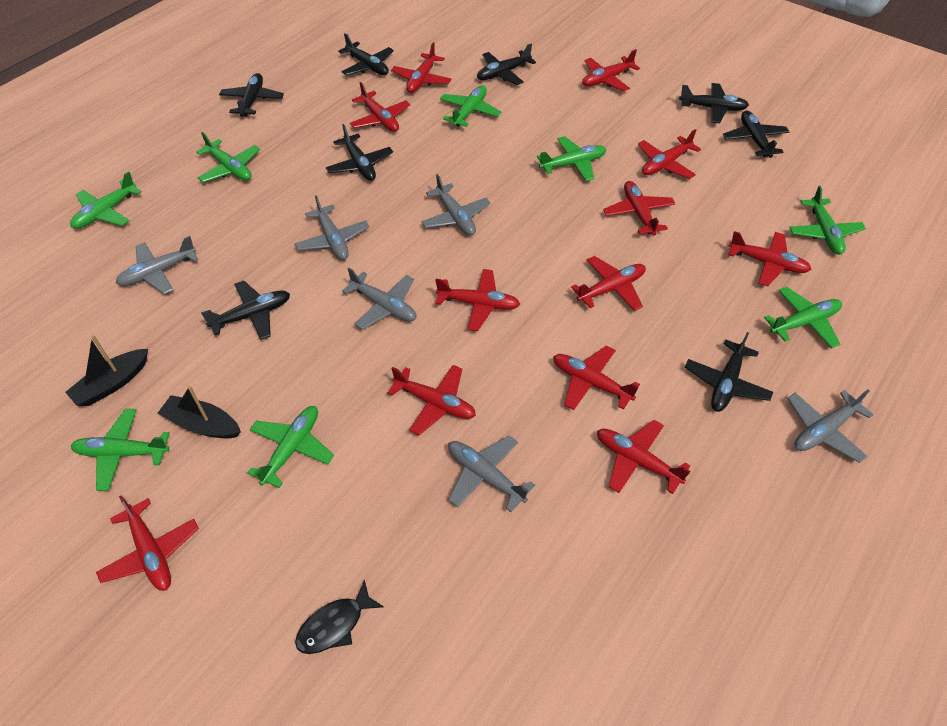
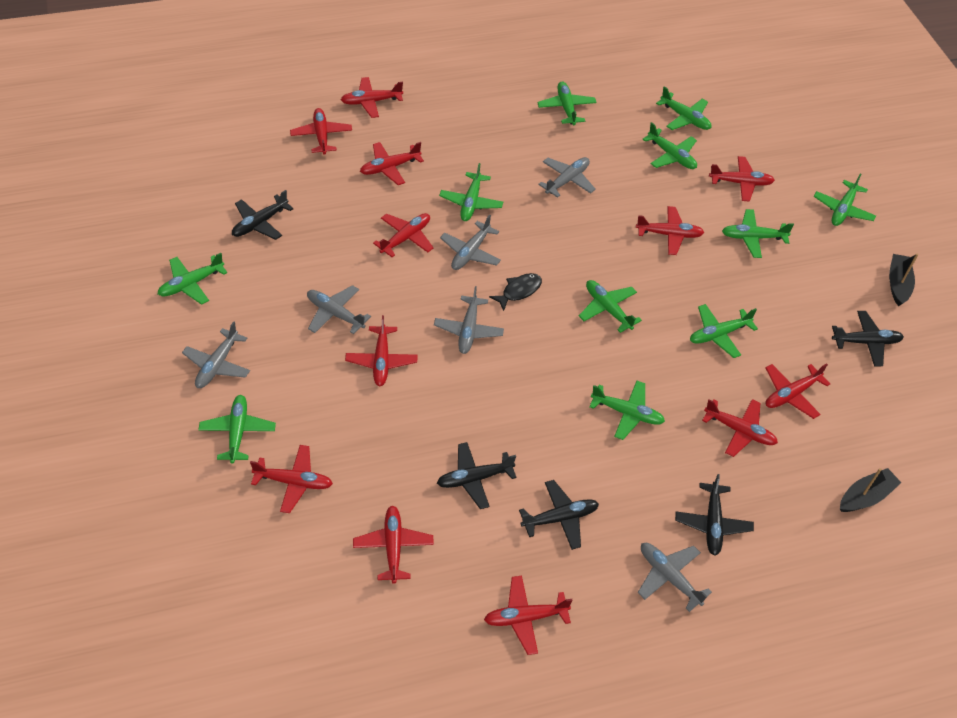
black plane: 8 -> 5
green plane: 8 -> 11

